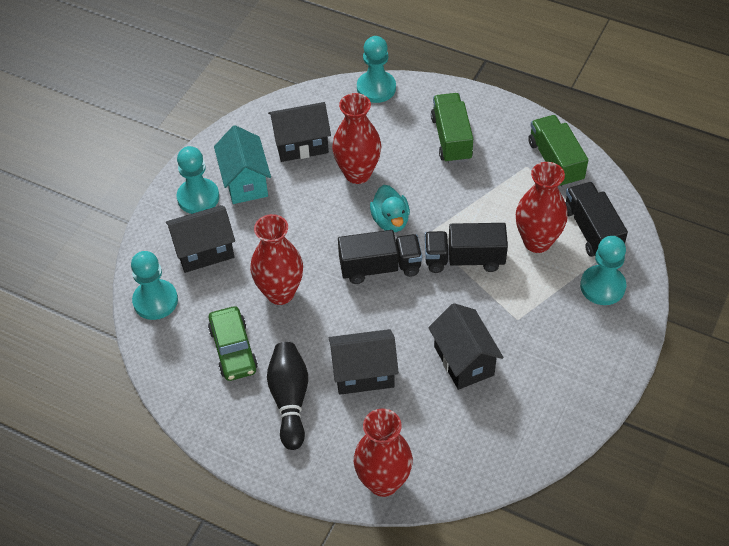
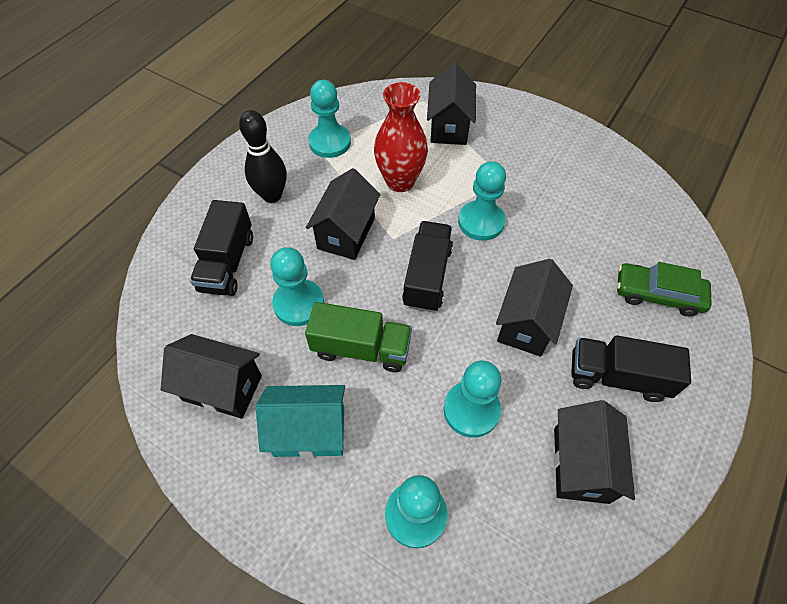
black house: 4 -> 5
green truck: 2 -> 1
red vase: 4 -> 1
turquoise duck: 1 -> 0
turquoise pawn: 4 -> 5

